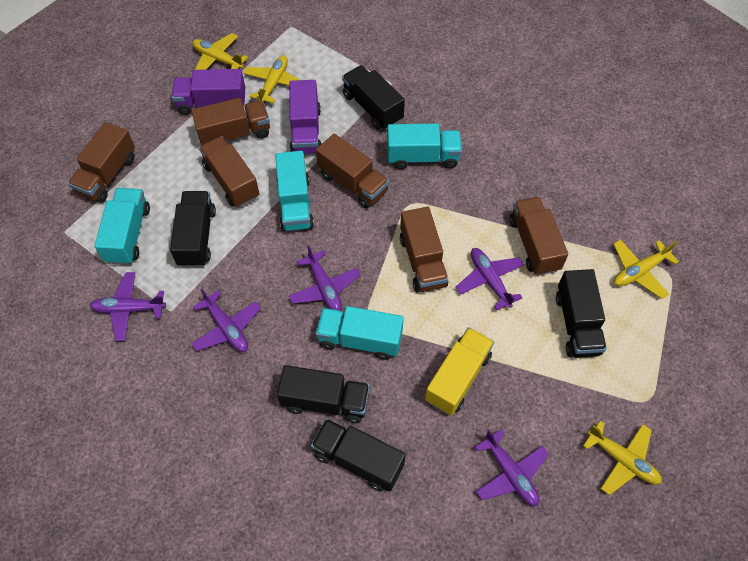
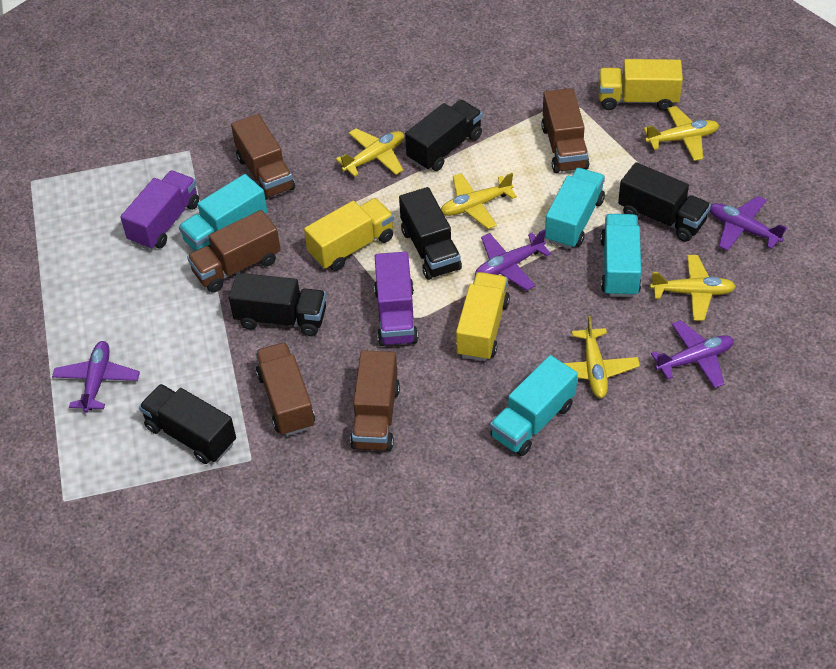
brown truck: 6 -> 5
purple plane: 5 -> 4
yellow plane: 4 -> 5
yellow truck: 1 -> 3

